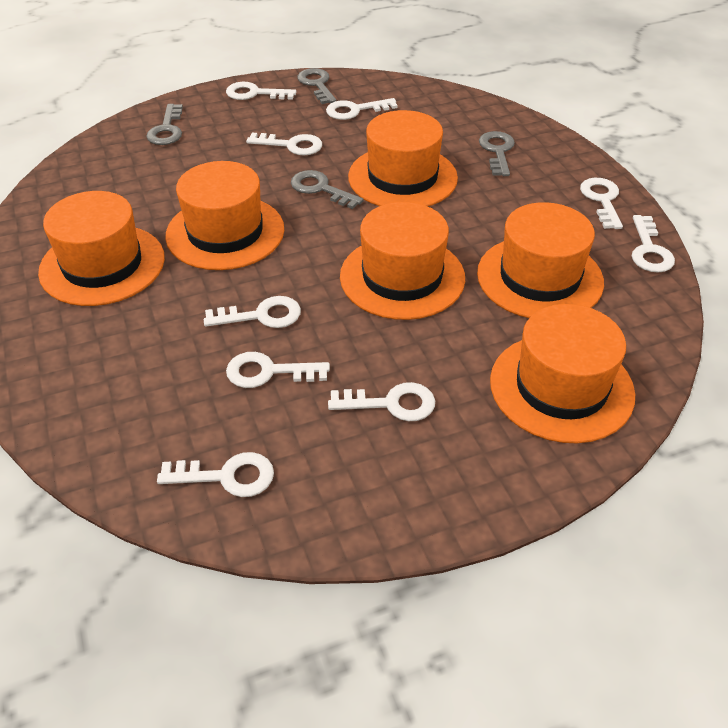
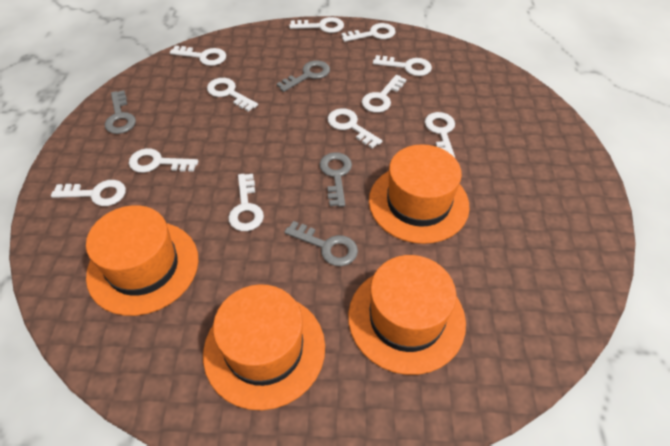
orange hat: 6 -> 4
white key: 9 -> 11

